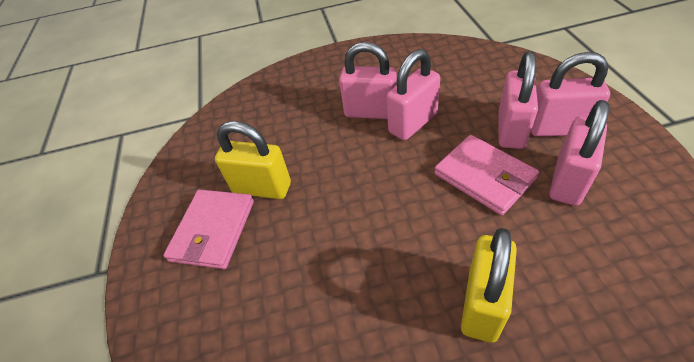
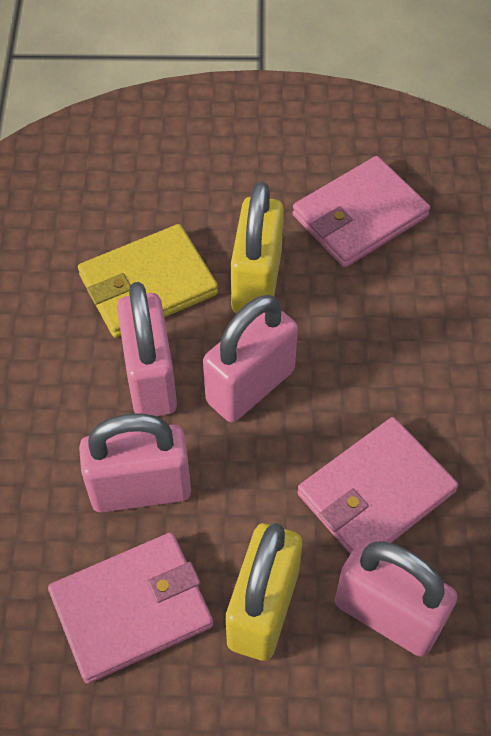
pink padlock: 5 -> 4
pink wallet: 2 -> 3
yellow wallet: 0 -> 1

